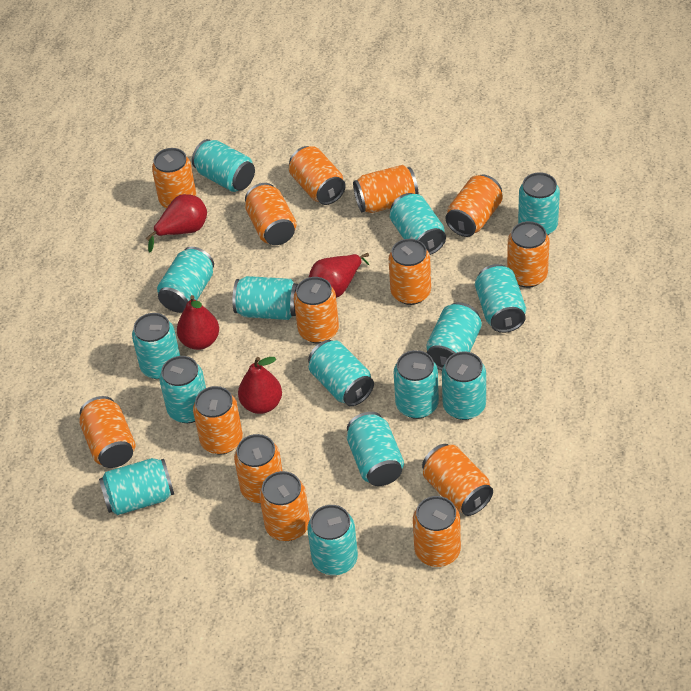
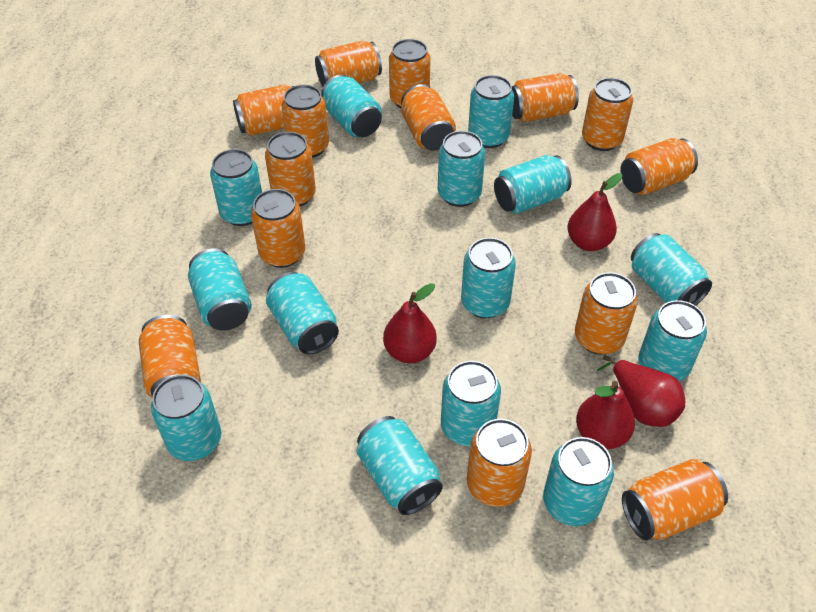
turquoise can: 15 -> 14

